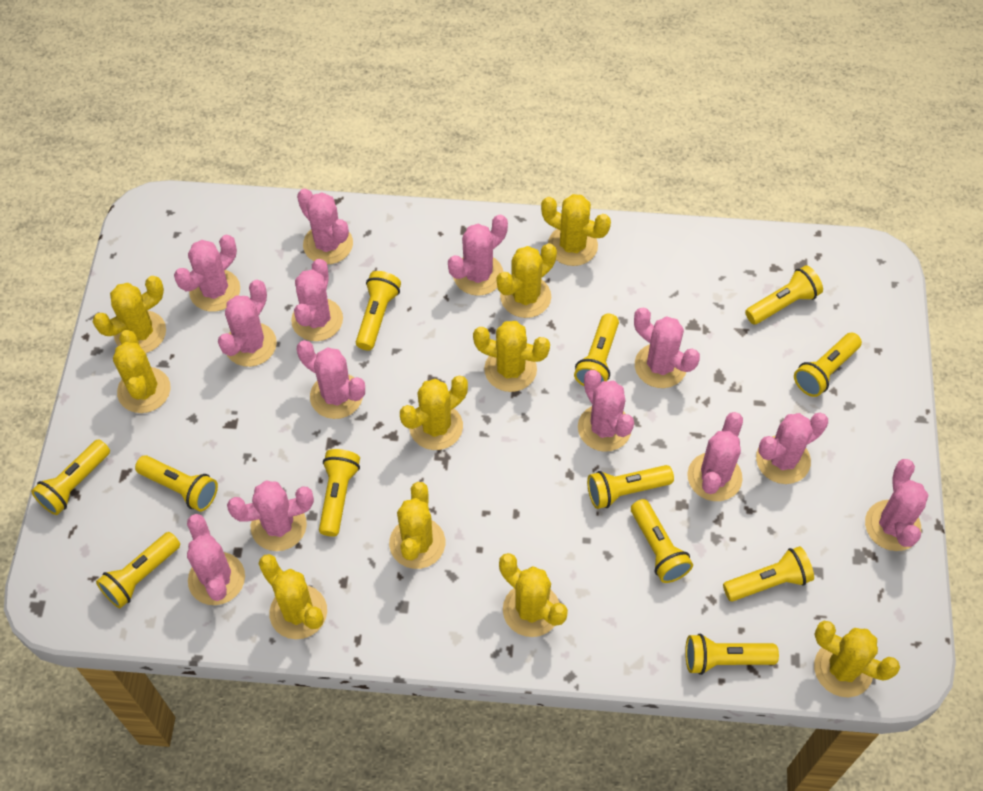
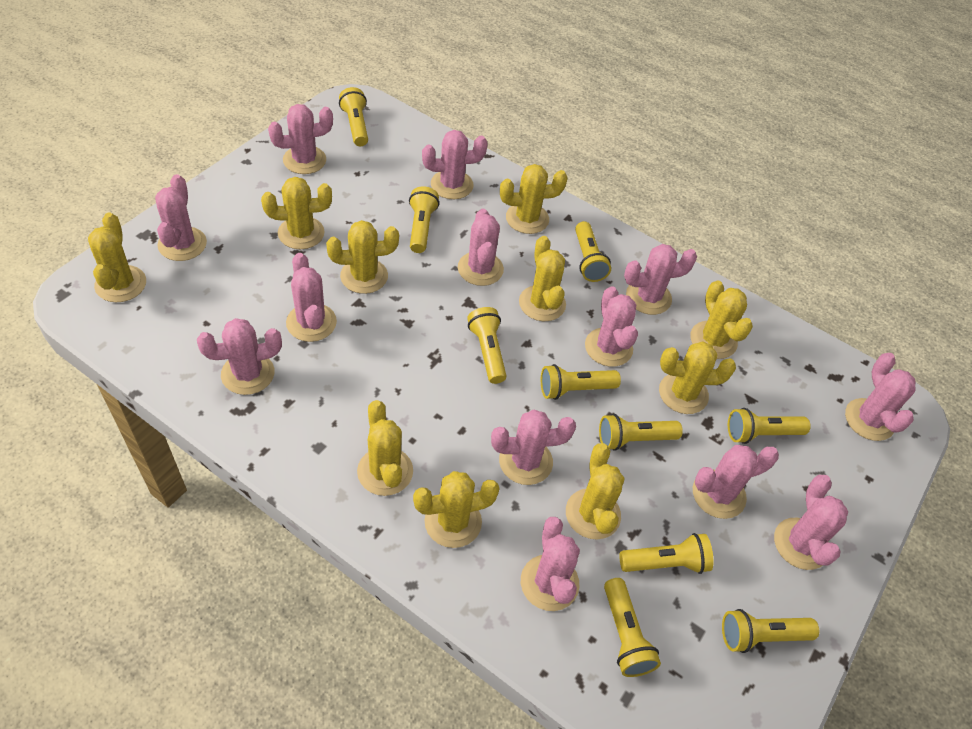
yellow flashlight: 12 -> 10

